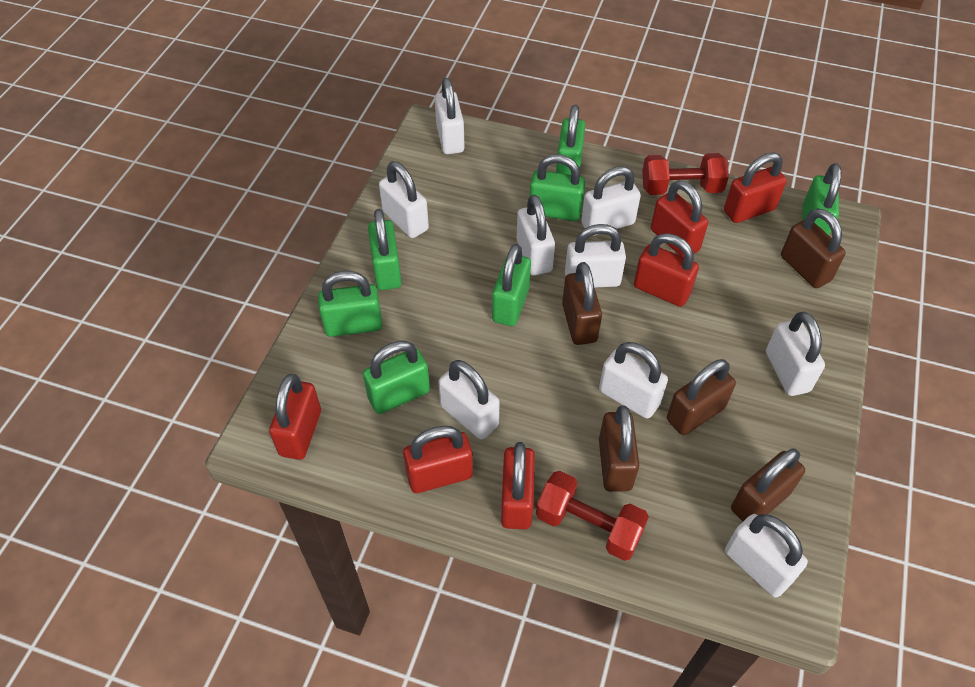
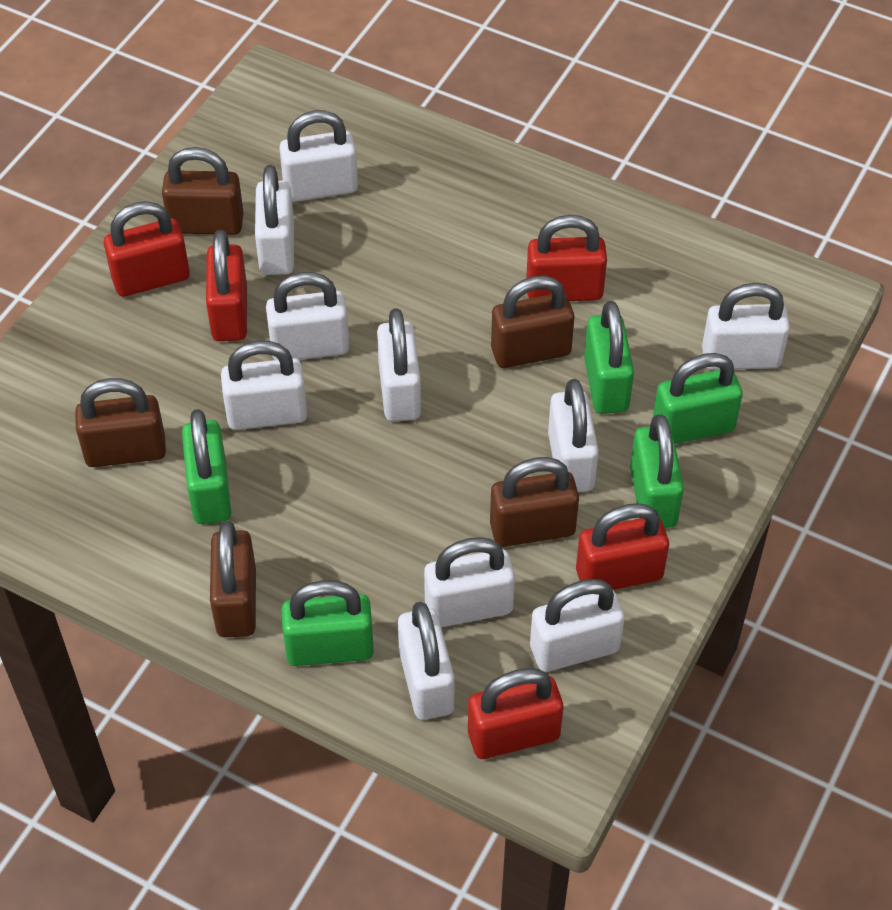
green padlock: 7 -> 5
red dumbbell: 2 -> 0
red padlock: 6 -> 5
white padlock: 9 -> 10

